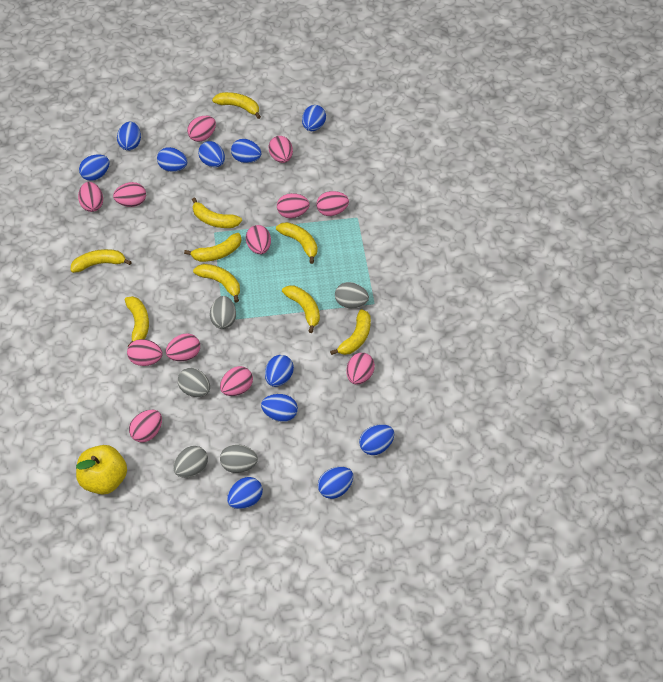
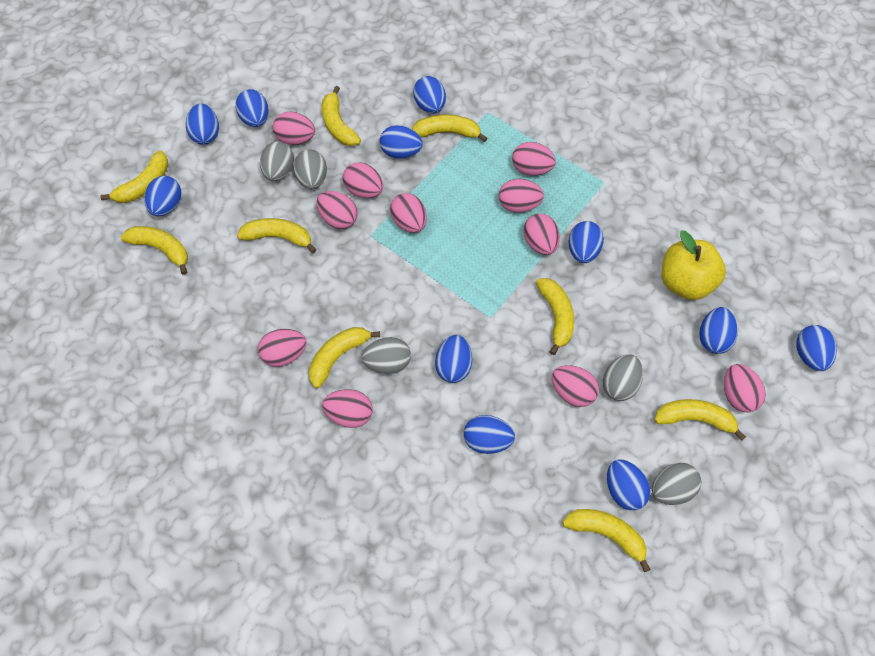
pink egg: 12 -> 11

